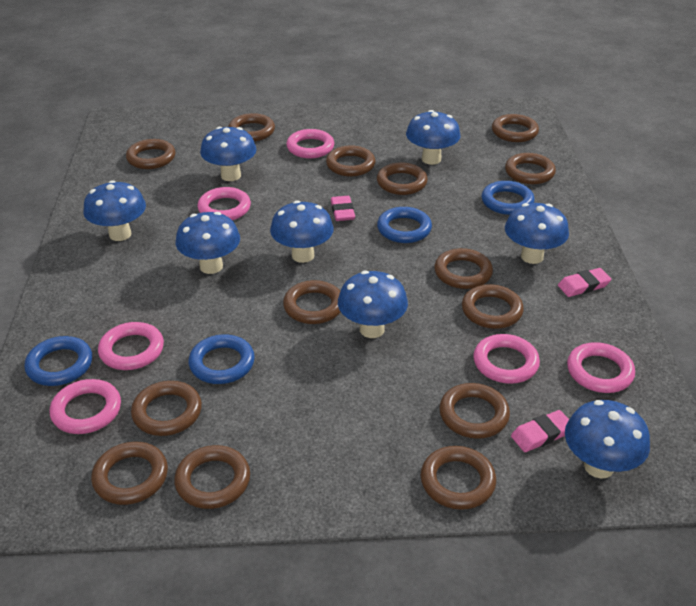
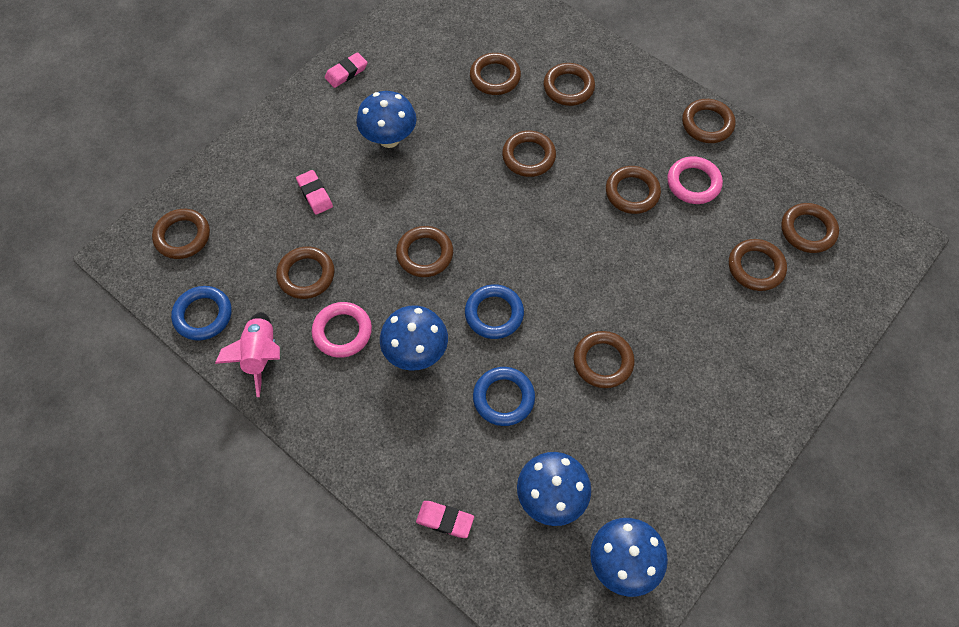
blue mushroom: 8 -> 4
blue ring: 4 -> 3
brown ring: 14 -> 11
pink ring: 6 -> 2
pink rocket: 0 -> 1

